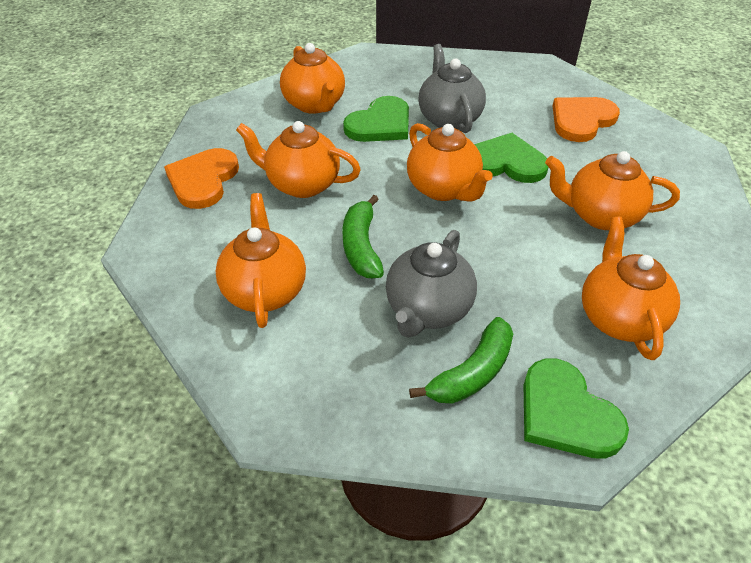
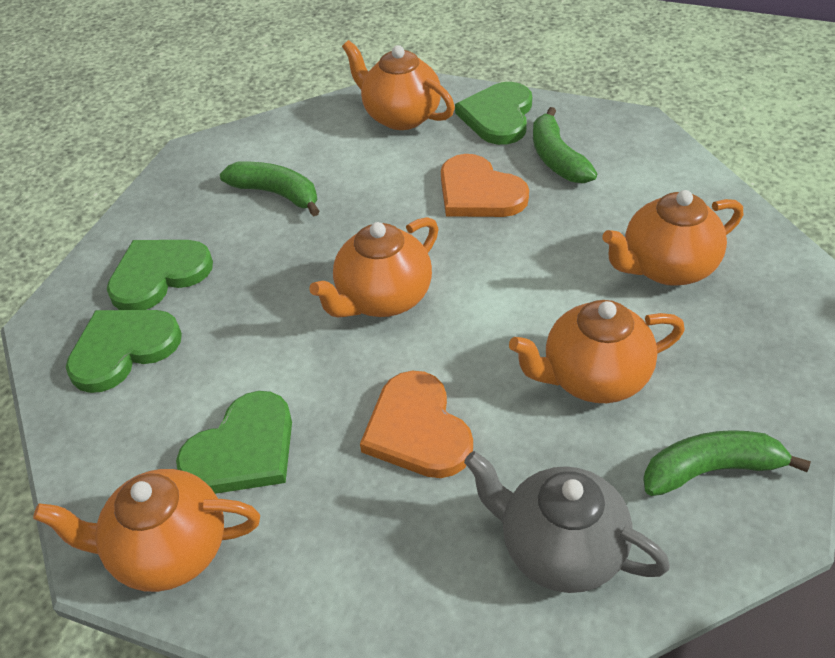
green banana: 2 -> 3
green heart: 3 -> 4
grey teapot: 2 -> 1
orange teapot: 6 -> 5

